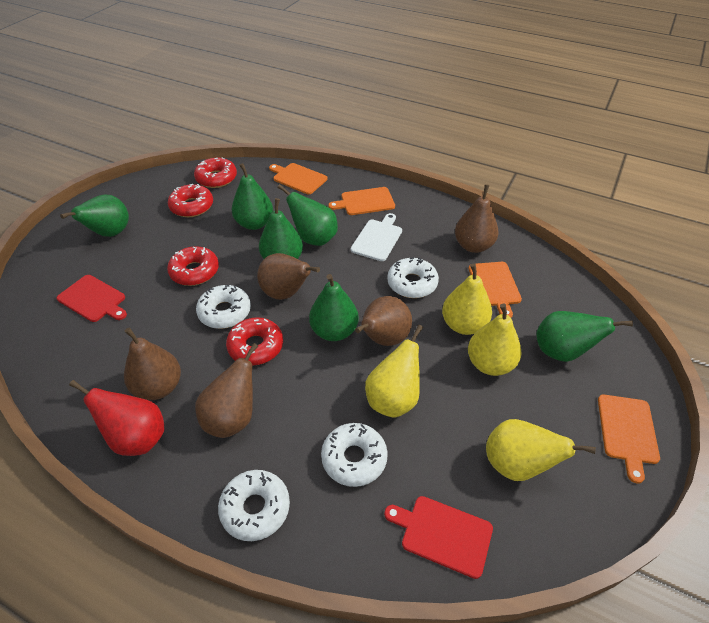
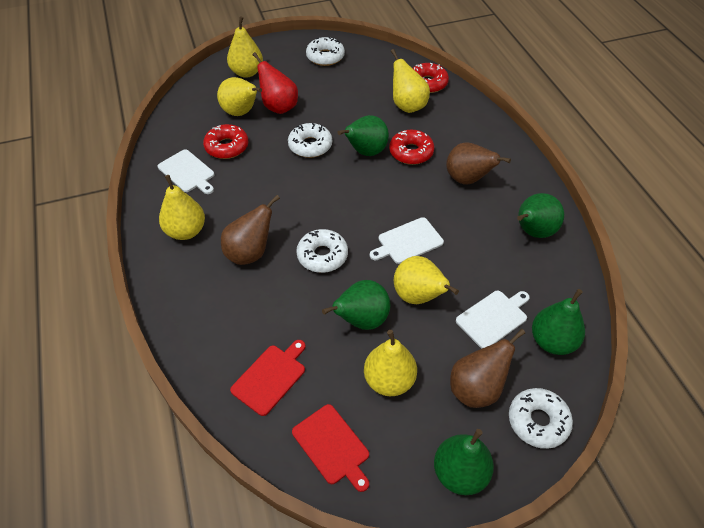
brown pear: 5 -> 3
green pear: 6 -> 5
orange cutting board: 4 -> 0
red donut: 4 -> 3
white cutting board: 1 -> 3
yellow pear: 4 -> 6

